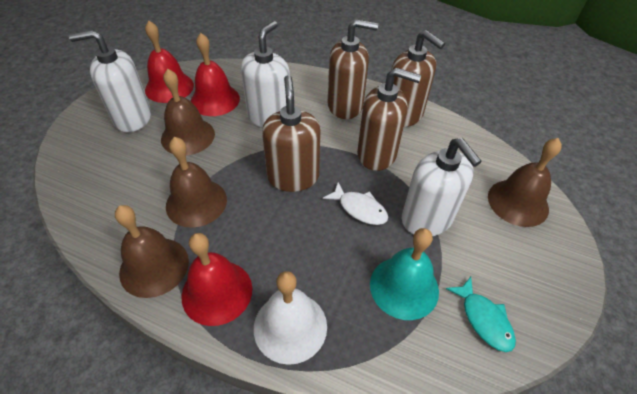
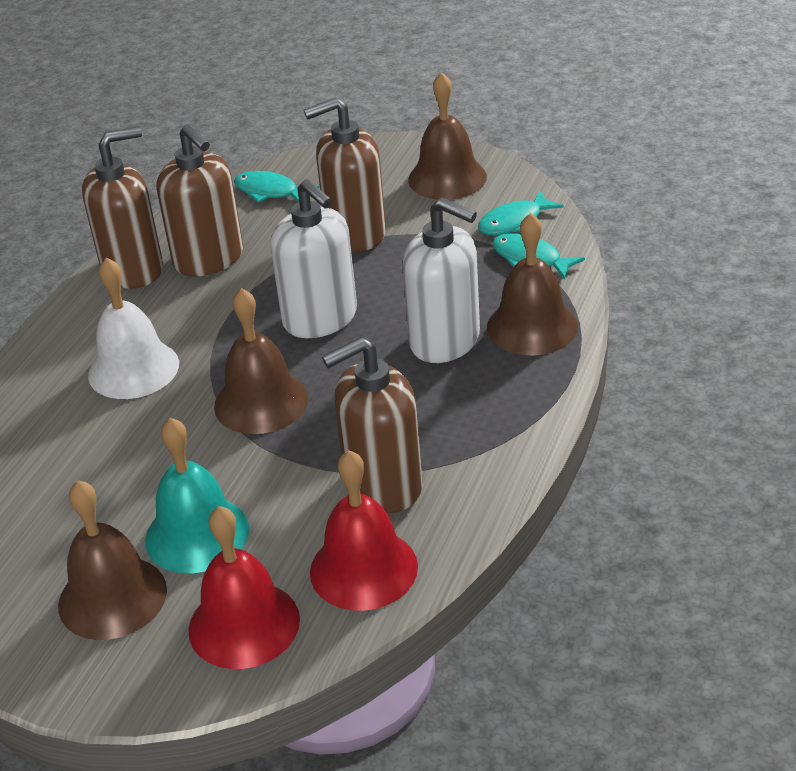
red bell: 3 -> 2
turquoise fish: 1 -> 3
white fish: 1 -> 0
white soap dispenser: 3 -> 2

